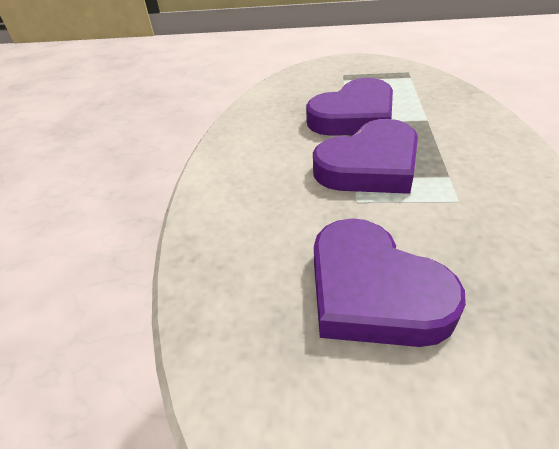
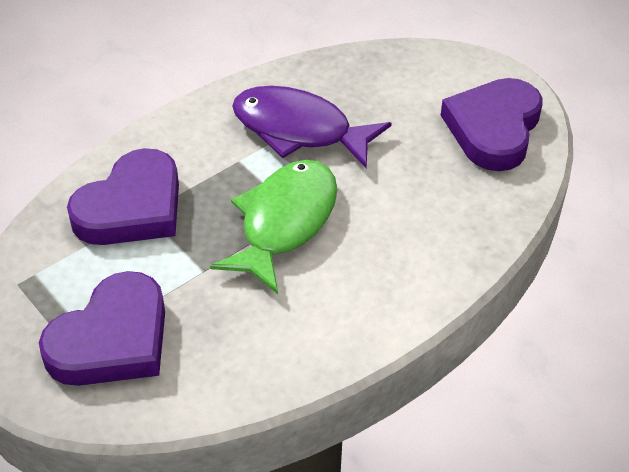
green fish: 0 -> 1
purple fish: 0 -> 1

